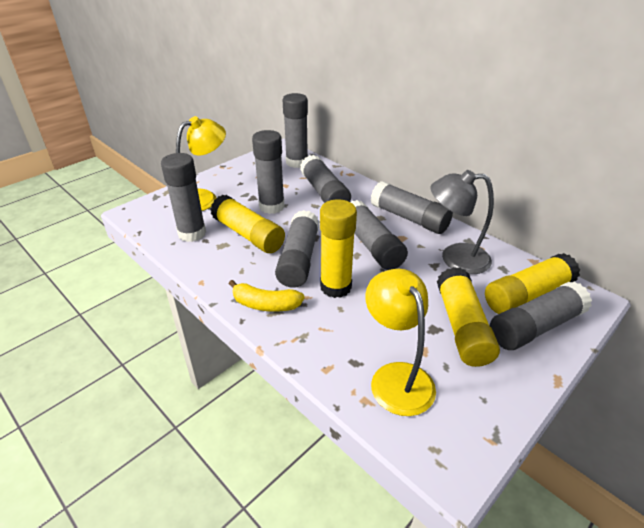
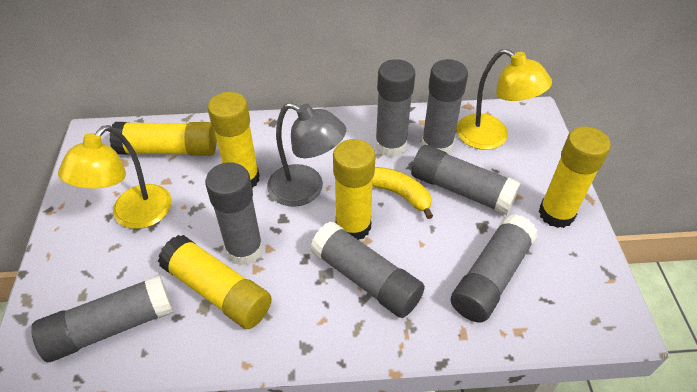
grey glue stick: 8 -> 7
yellow glue stick: 4 -> 5

